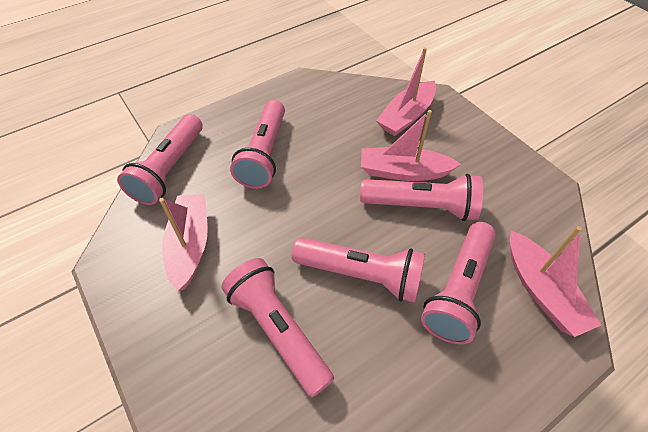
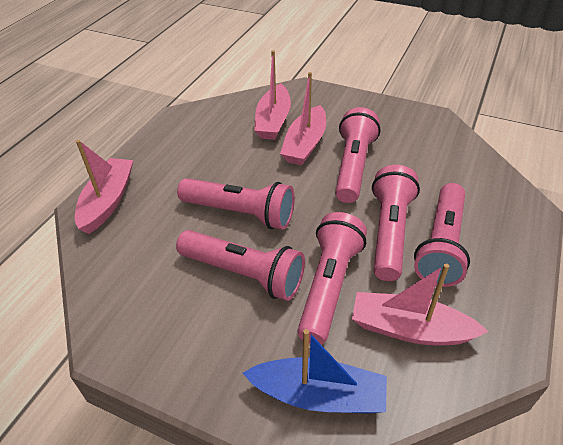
blue boat: 0 -> 1

